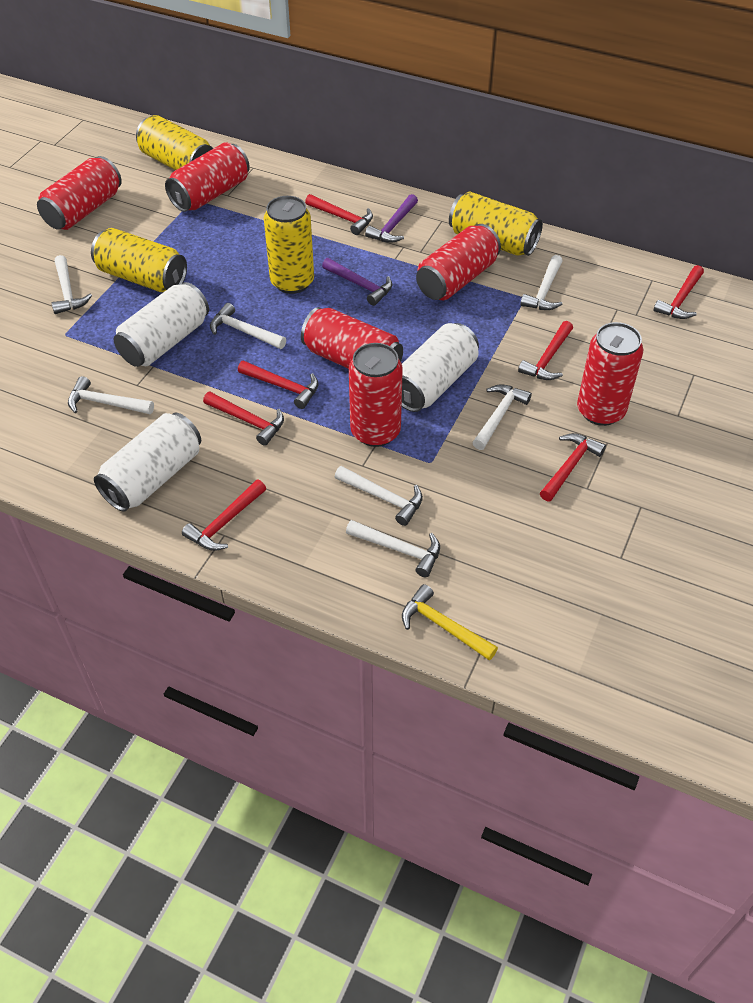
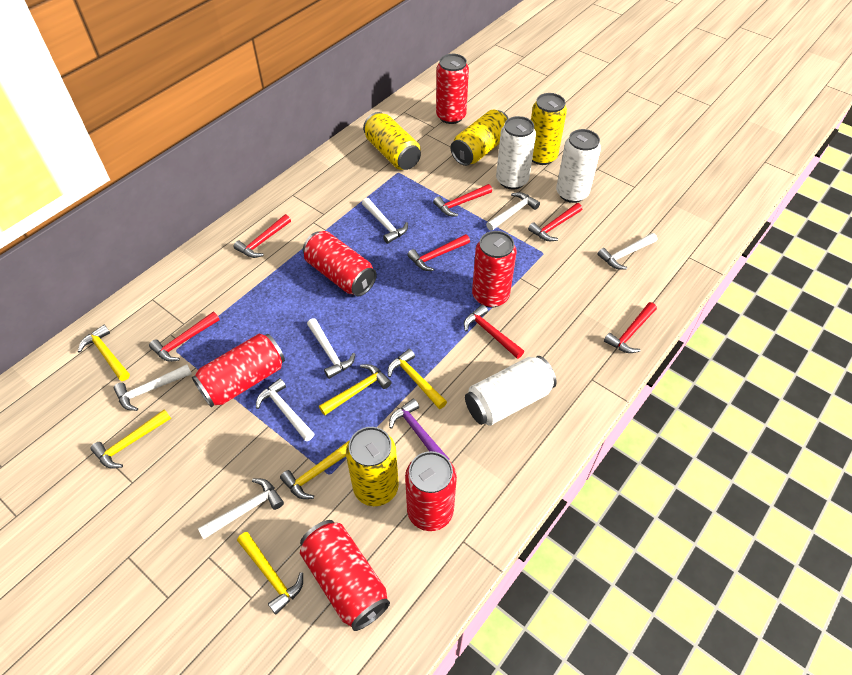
purple hammer: 2 -> 1
yellow hammer: 1 -> 6

